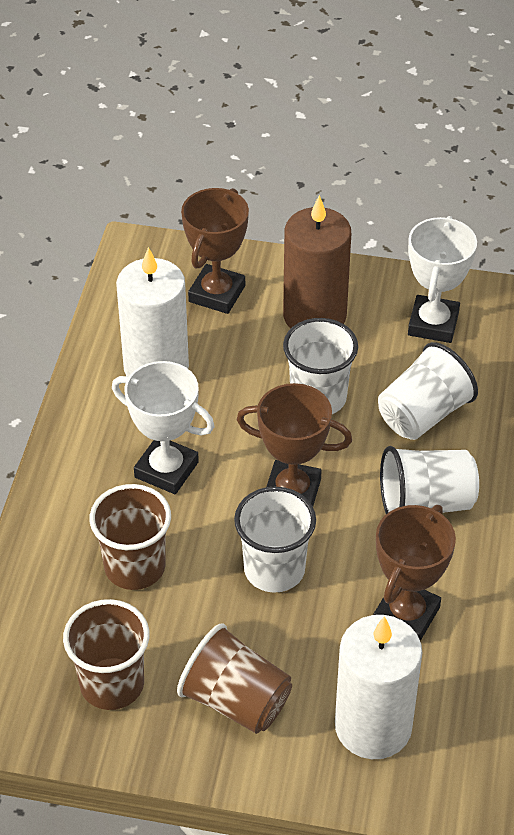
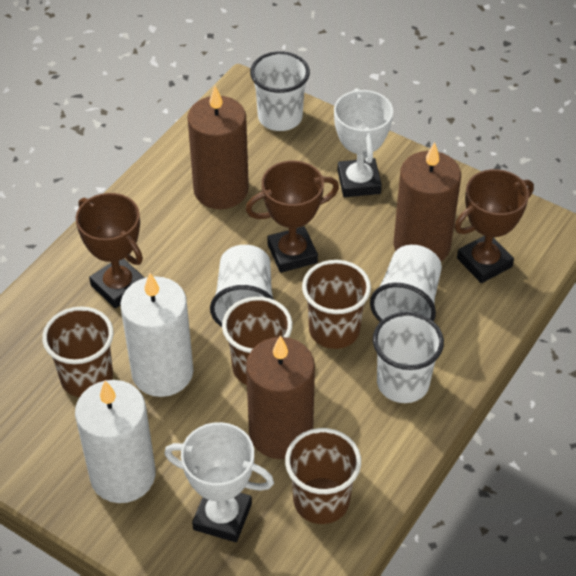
brown candle: 1 -> 3
brown cup: 3 -> 4

